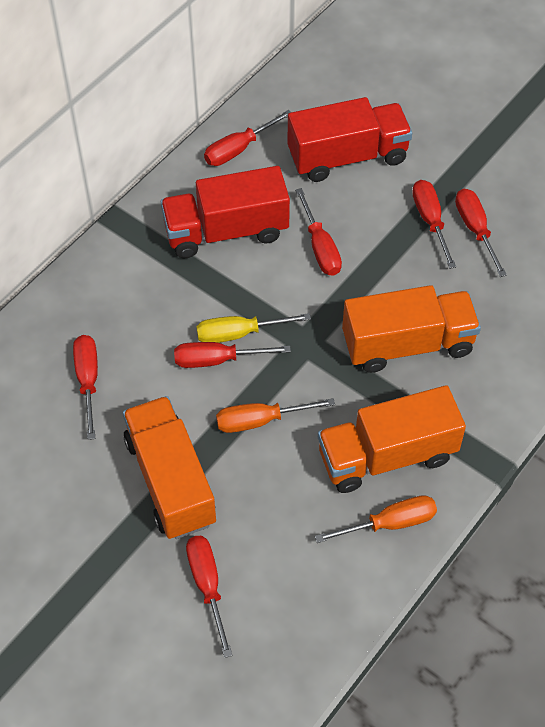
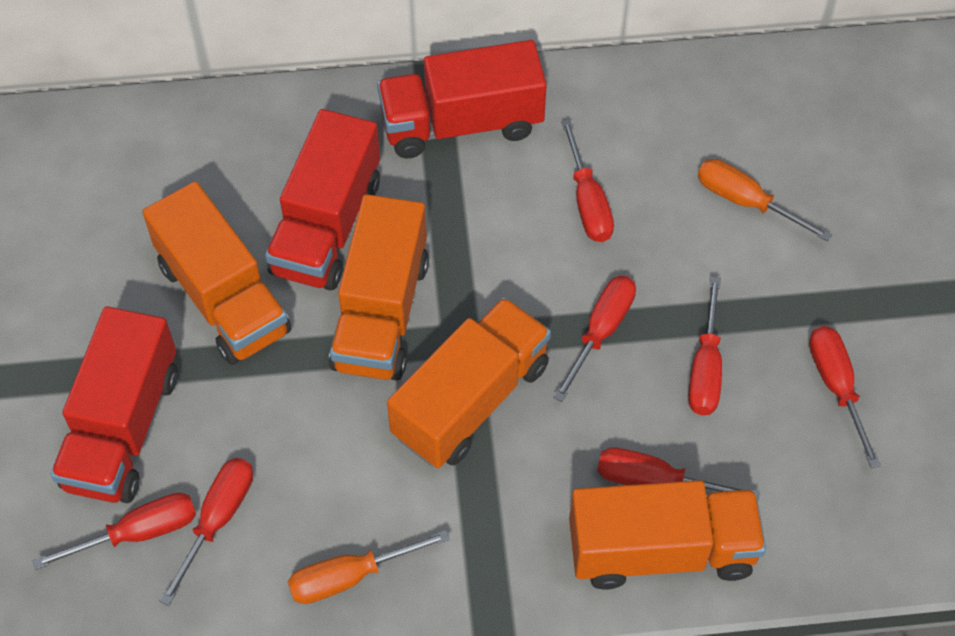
orange truck: 3 -> 4
red truck: 2 -> 3
yellow screwdriver: 1 -> 0

